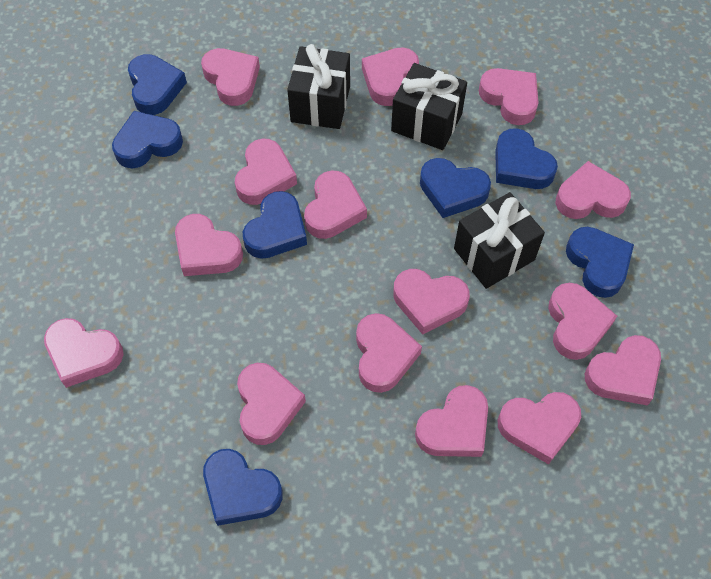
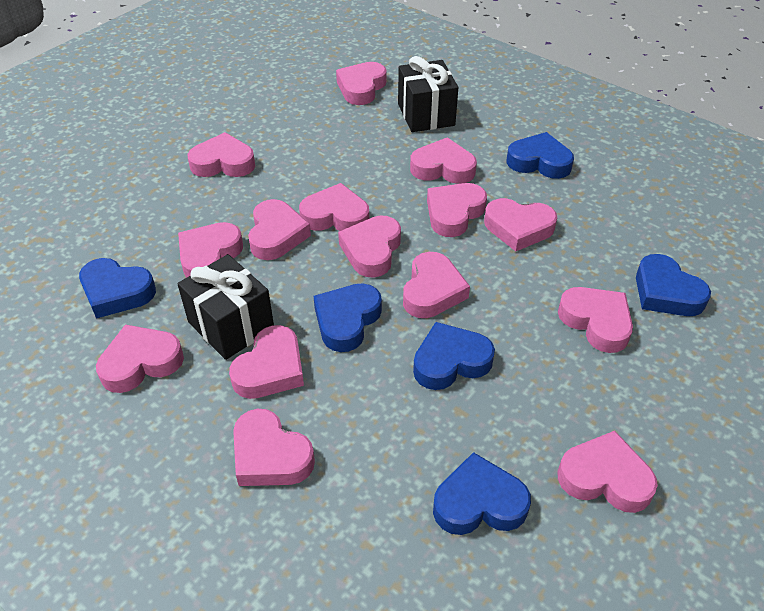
black gift: 3 -> 2
blue heart: 7 -> 6

